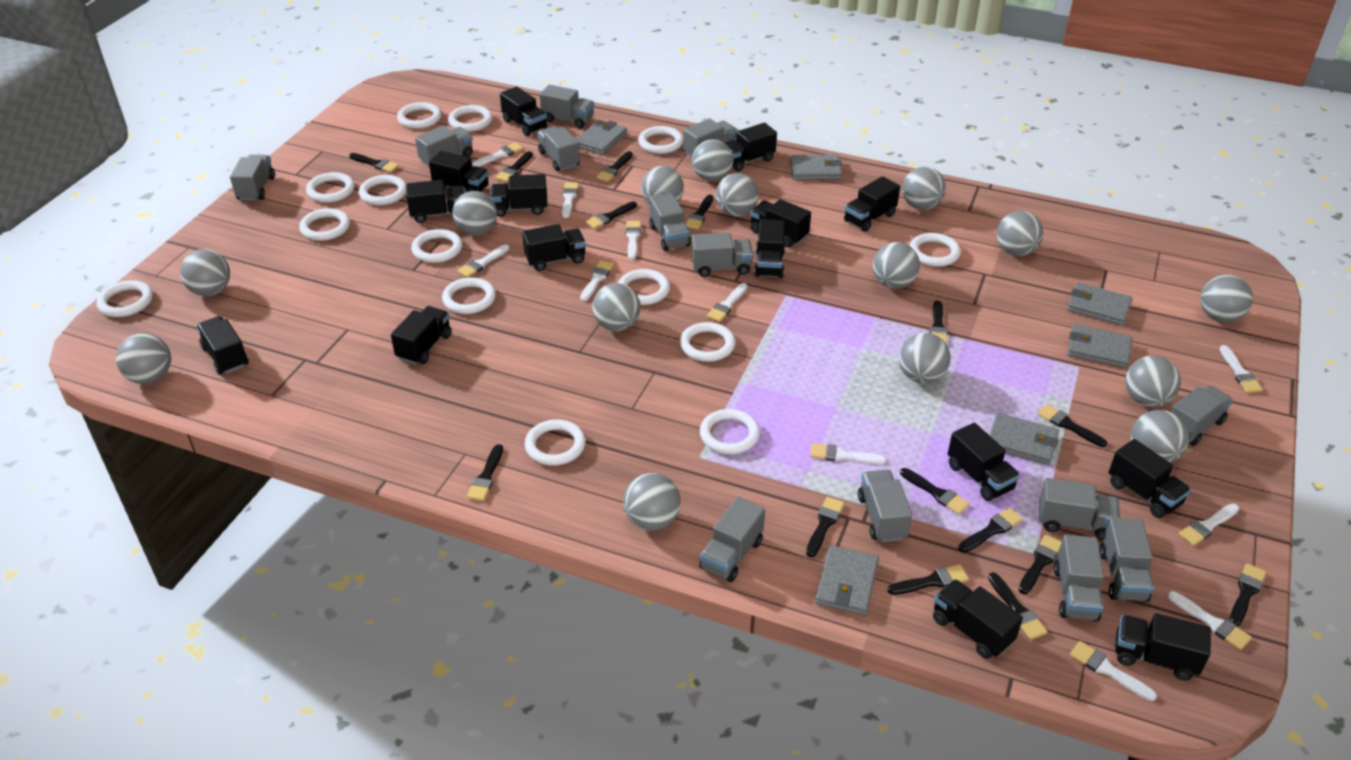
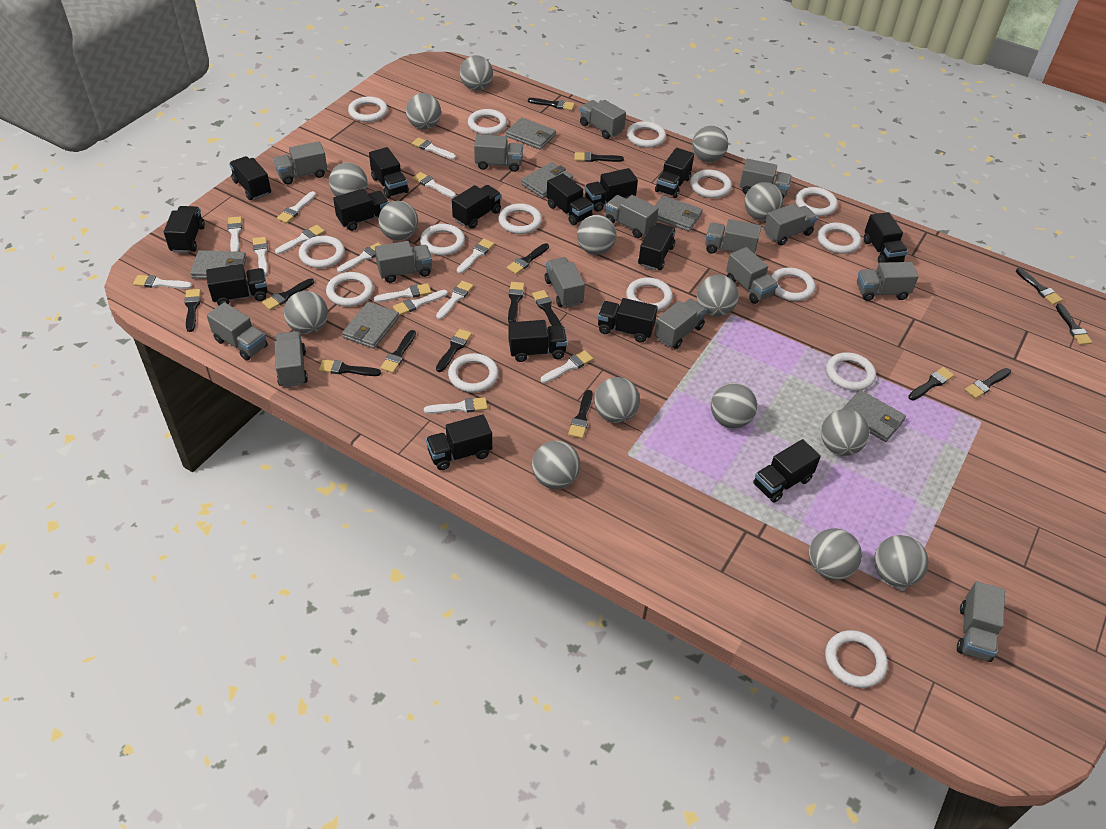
grey truck: 13 -> 15
white brush: 11 -> 14
white ring: 14 -> 15

